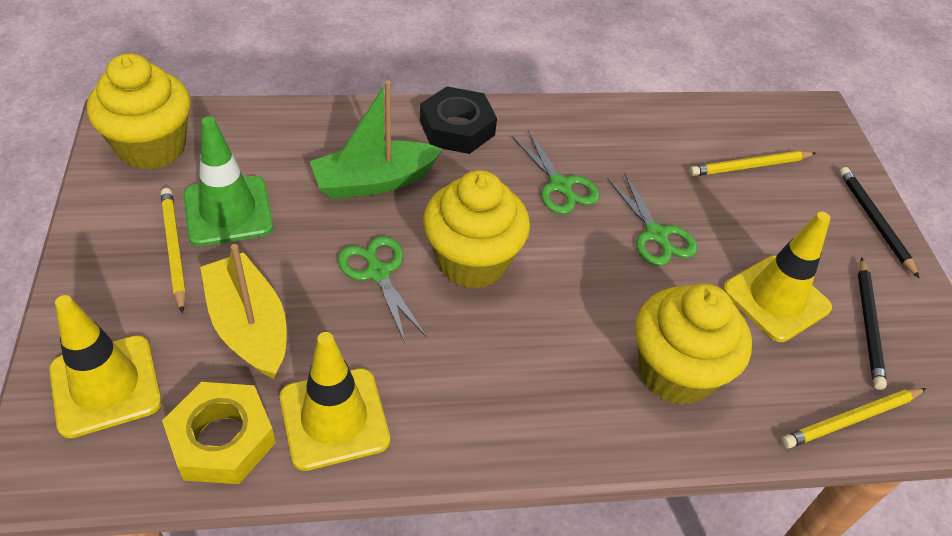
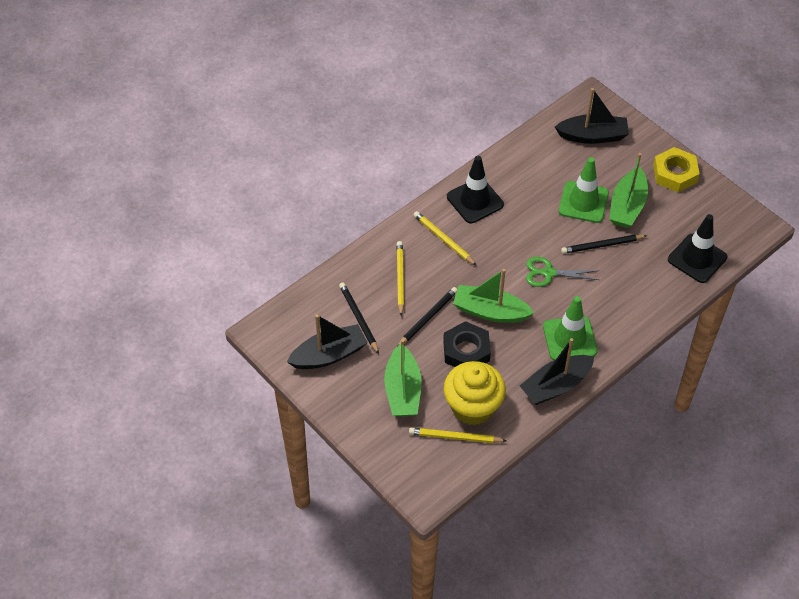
black boat: 0 -> 3
black pencil: 2 -> 3
black traffic cone: 0 -> 2
green boat: 1 -> 3
green scissors: 3 -> 1
green traffic cone: 1 -> 2
yellow boat: 1 -> 0
yellow cupcake: 3 -> 1
yellow traffic cone: 3 -> 0

